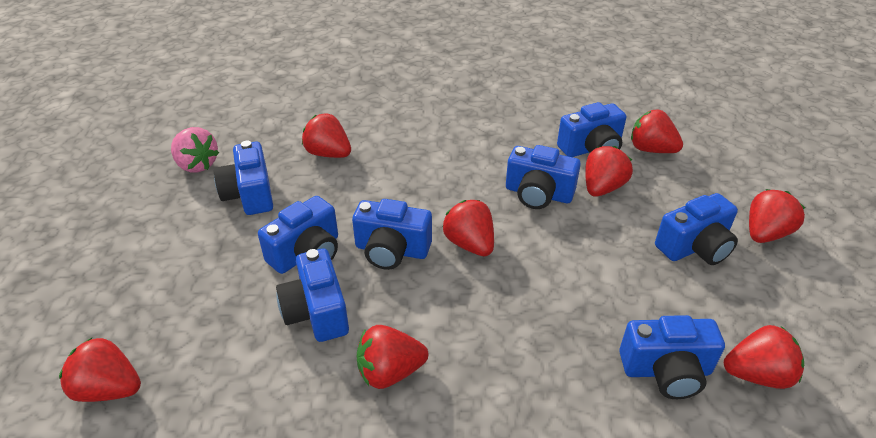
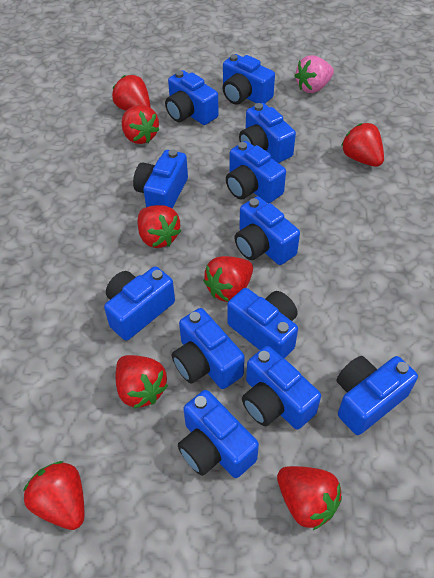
blue camera: 8 -> 12

